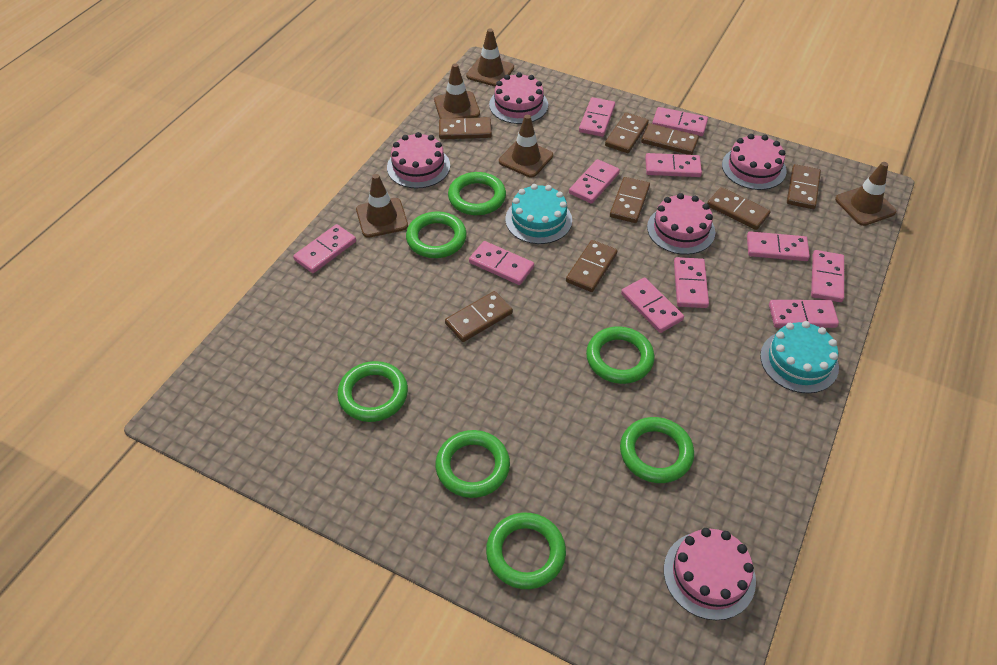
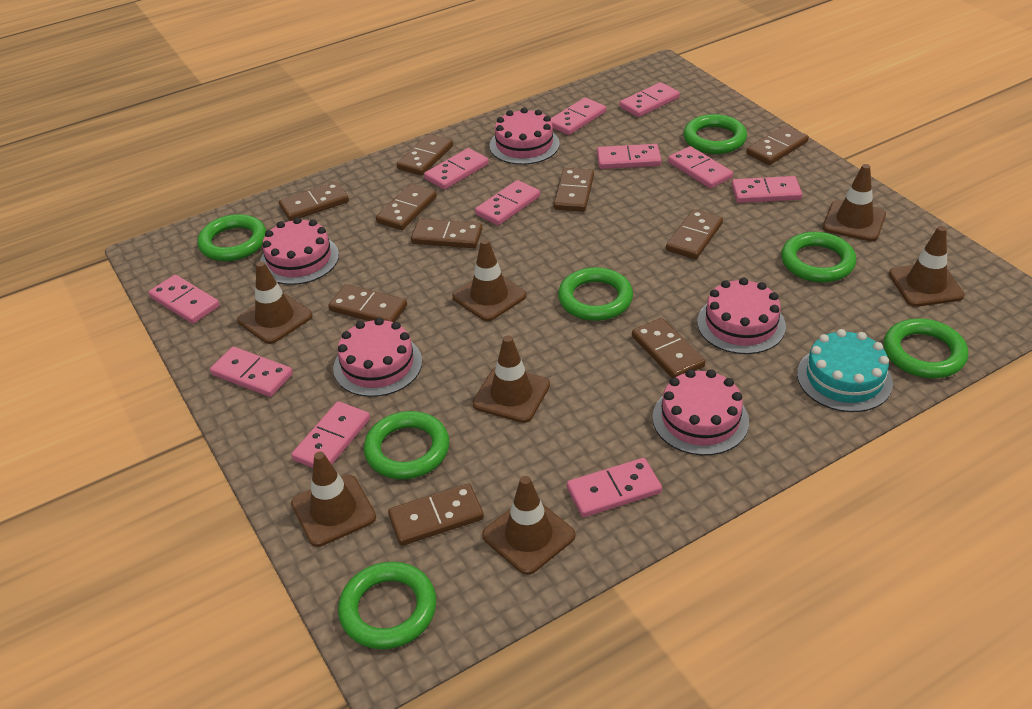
brown domino: 8 -> 10
brown traffic cone: 5 -> 7
turquoise cake: 2 -> 1

